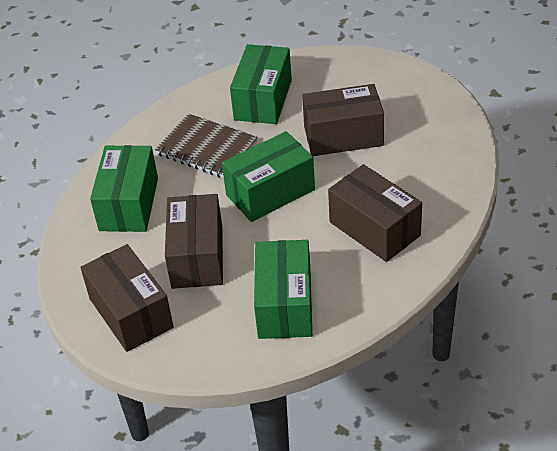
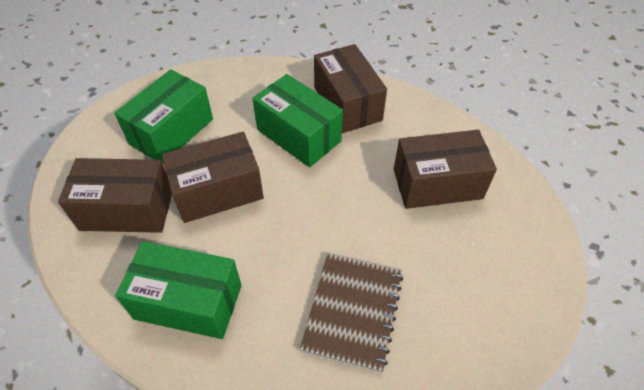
green box: 4 -> 3

